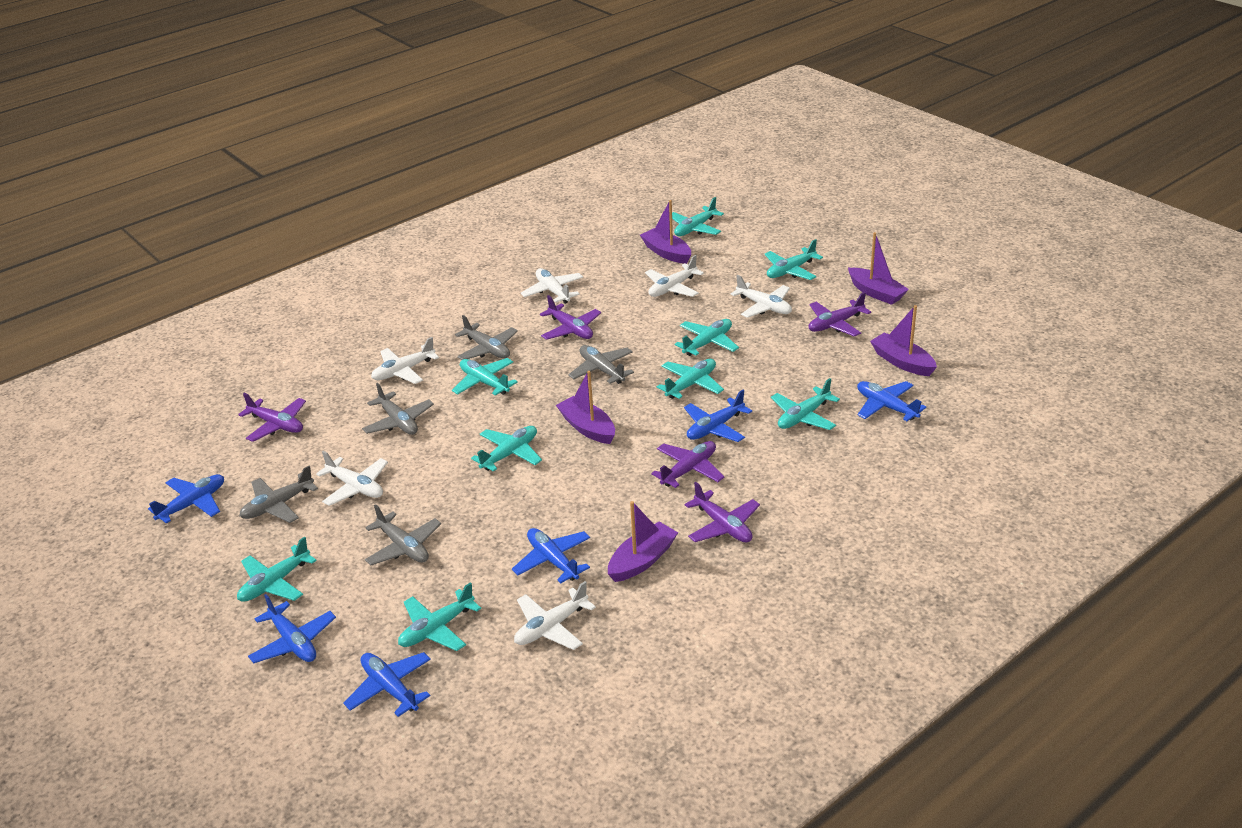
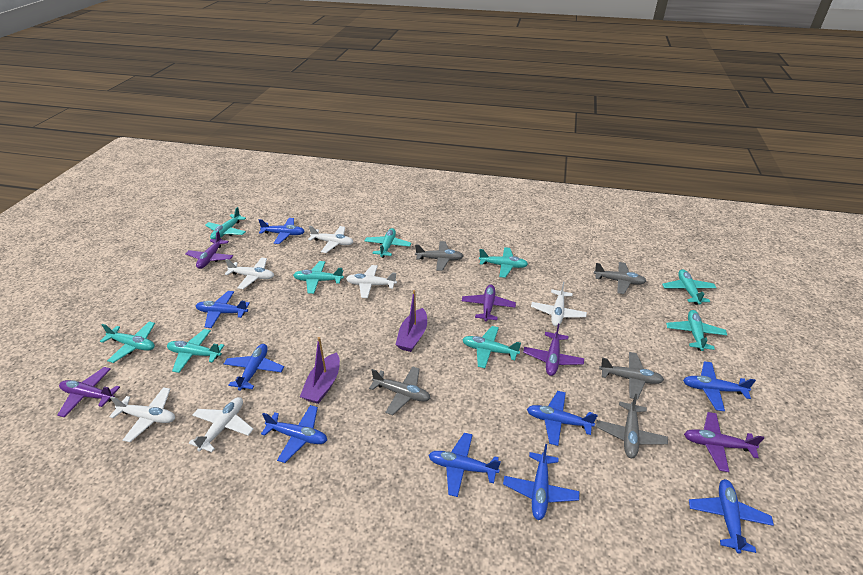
blue plane: 6 -> 9
purple boat: 5 -> 2

